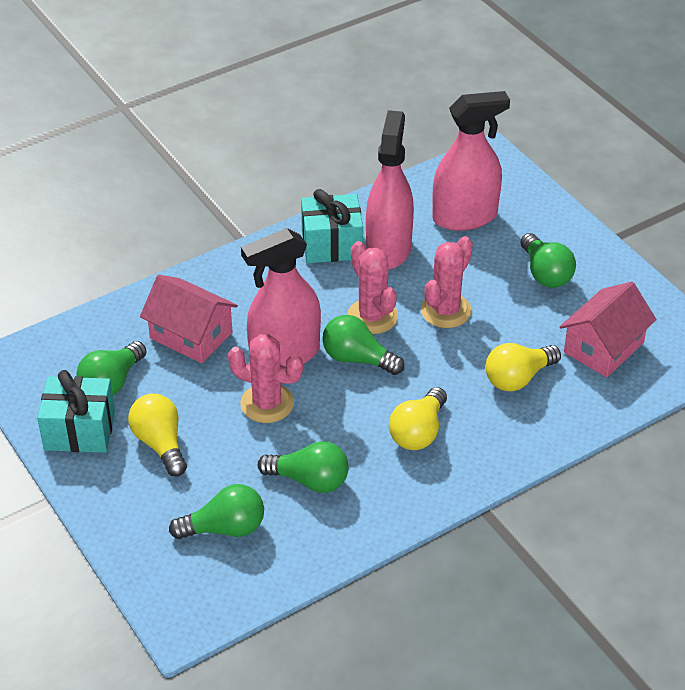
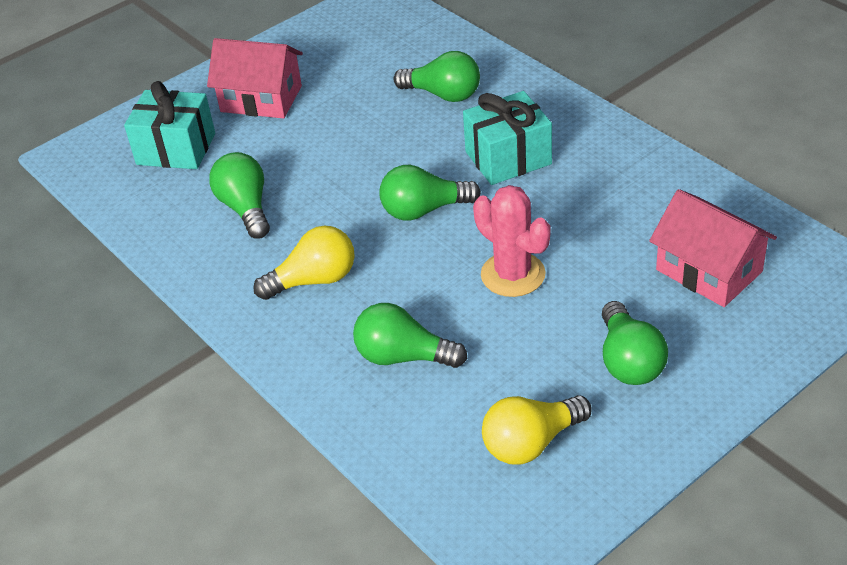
pink cactus: 3 -> 1
pink spray bottle: 3 -> 0
yellow light bulb: 3 -> 2

